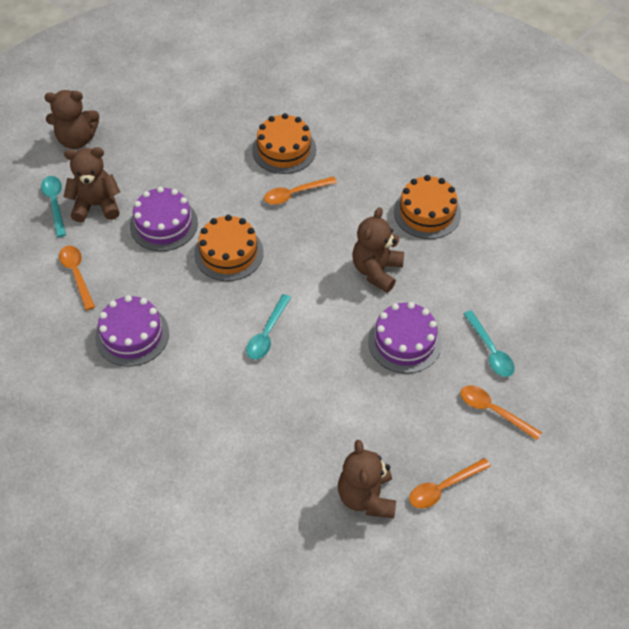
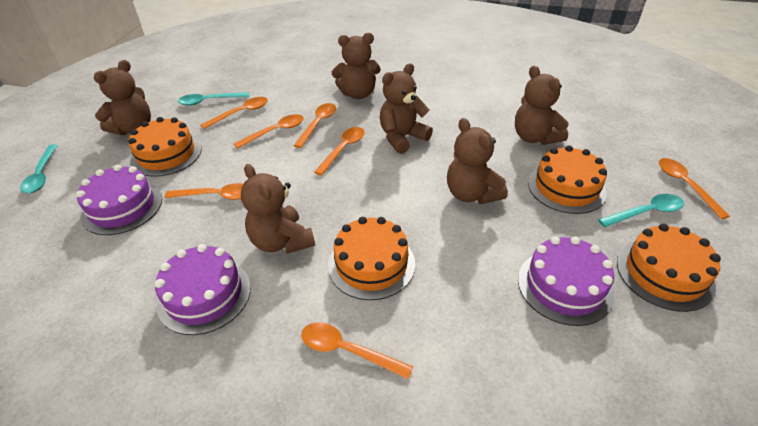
brown teddy bear: 4 -> 6
orange cake: 3 -> 4
orange spoon: 4 -> 7

